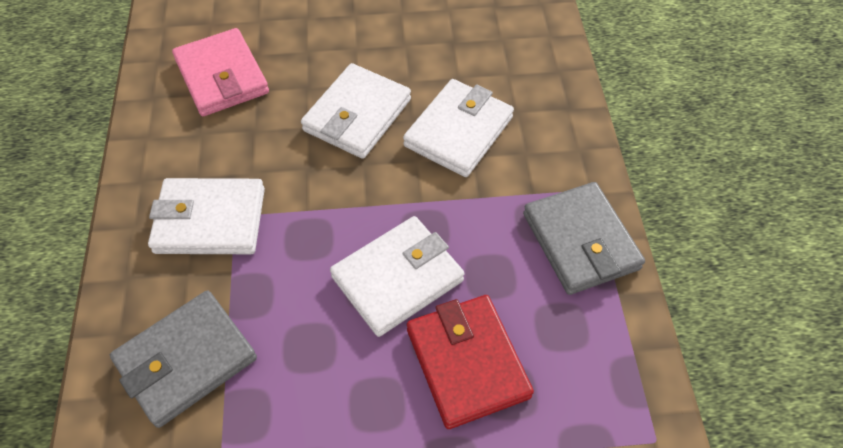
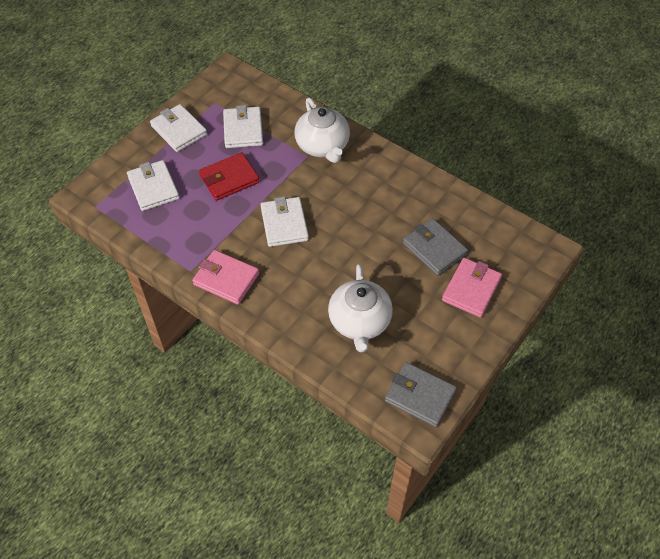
pink wallet: 1 -> 2
white teapot: 0 -> 2

